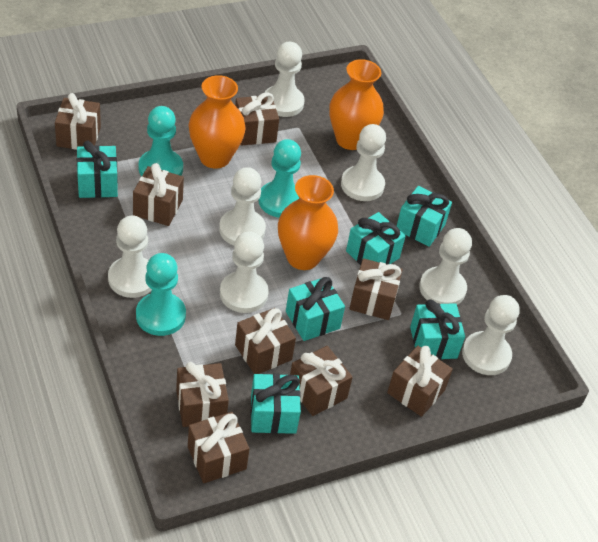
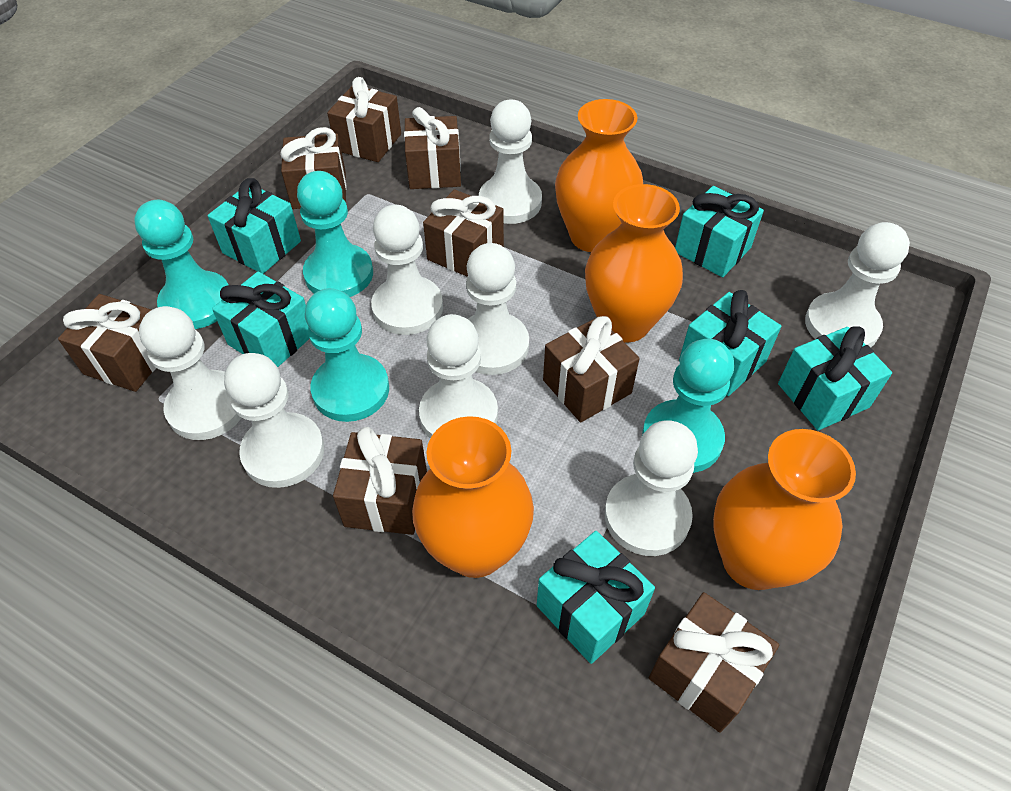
brown gift: 9 -> 8
orange vase: 3 -> 4
turquoise pawn: 3 -> 4
white pawn: 7 -> 8

